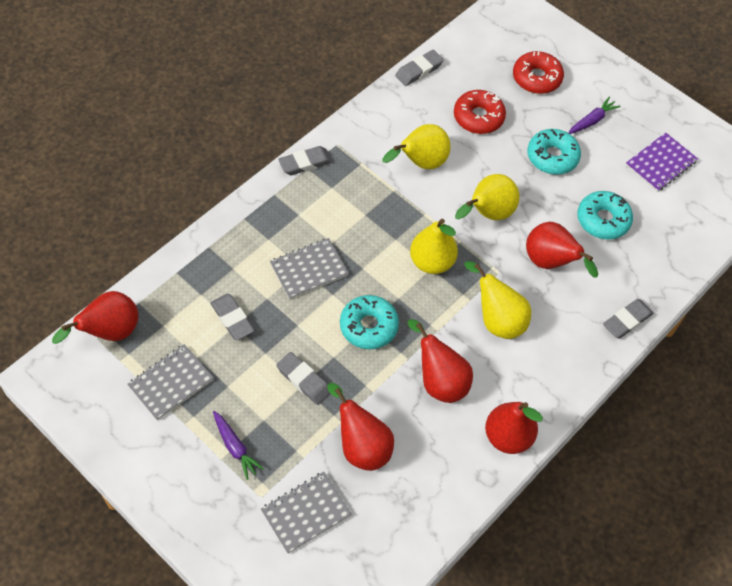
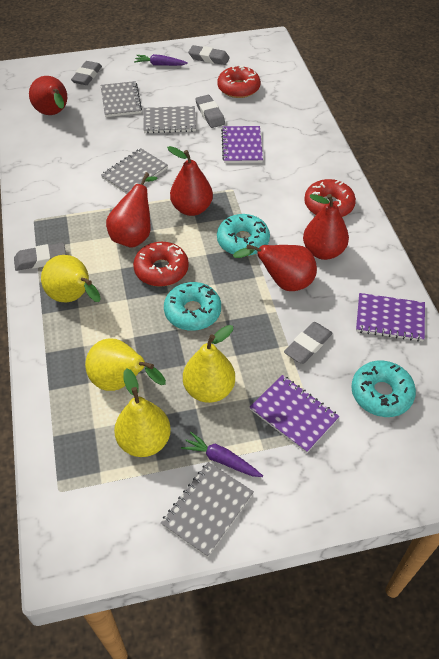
grey notebook: 3 -> 4
purple notebook: 1 -> 3
red donut: 2 -> 3

